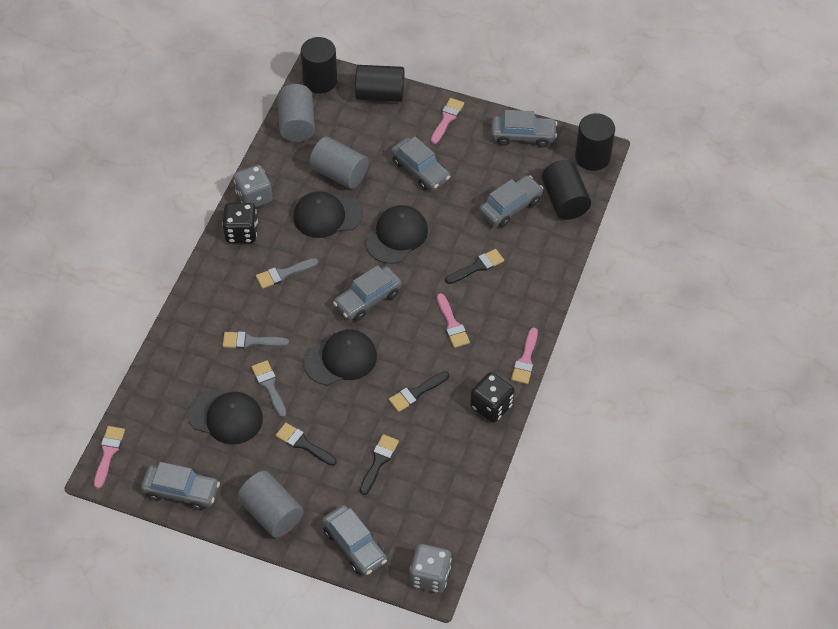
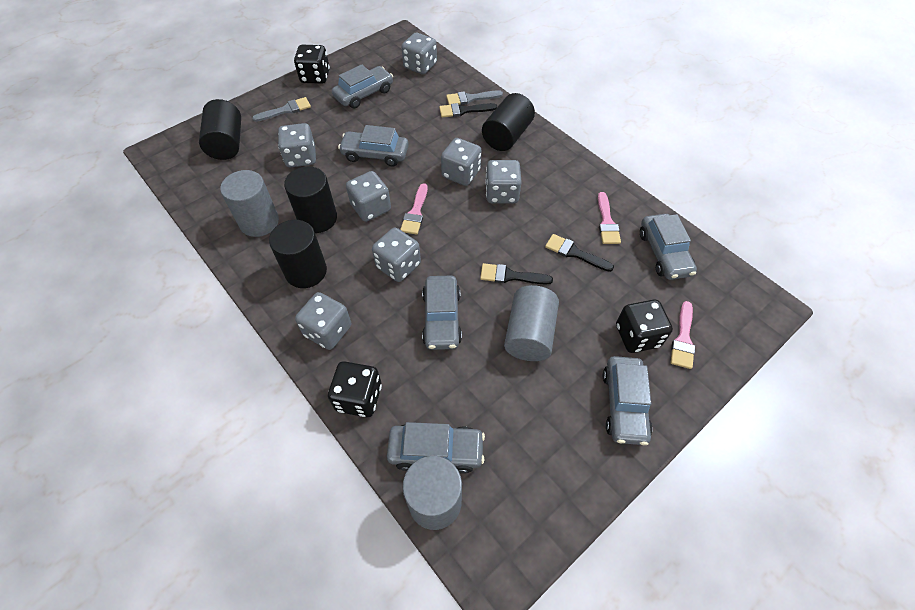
black brush: 4 -> 3
black cap: 4 -> 0
black dice: 2 -> 3
grey brush: 3 -> 2
grey dice: 2 -> 7
pink brush: 4 -> 3

